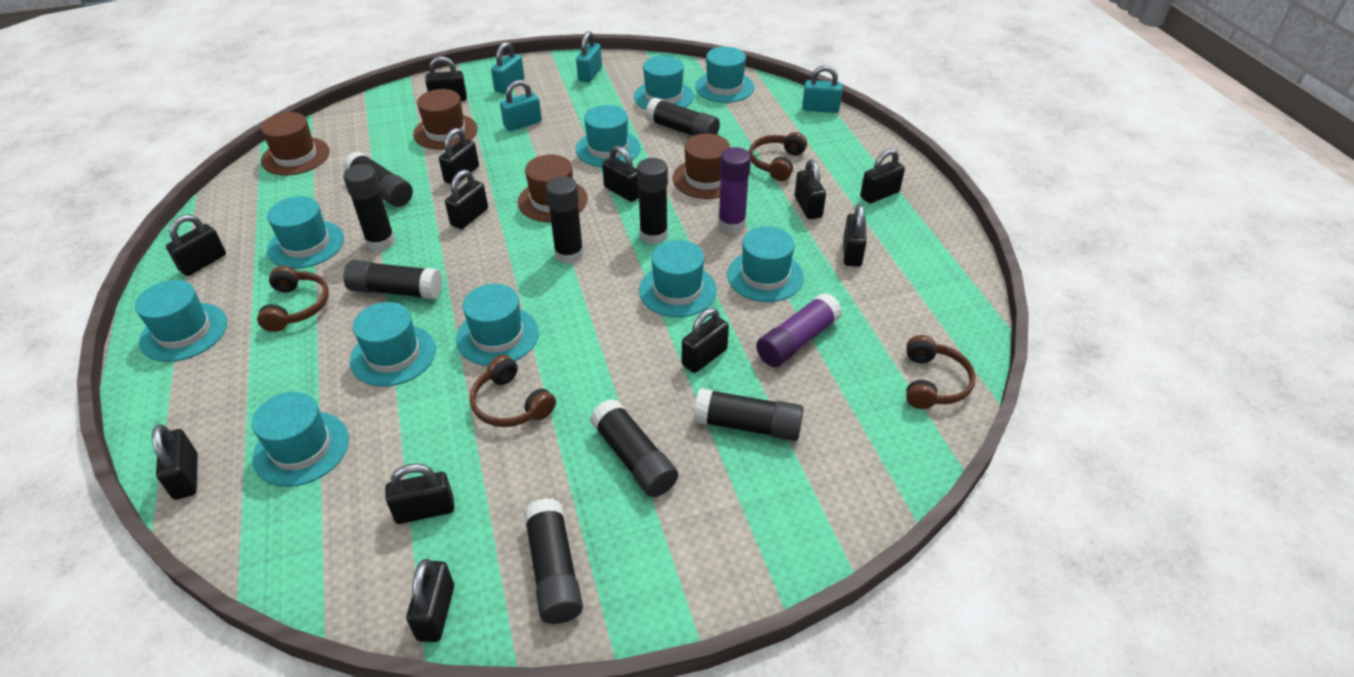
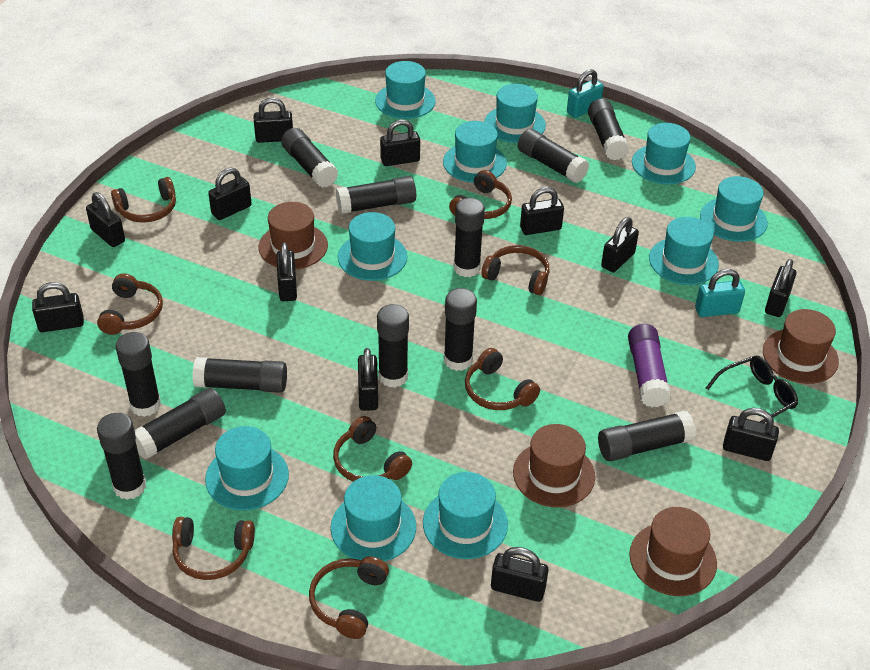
black glasses: 0 -> 1
black glue stick: 9 -> 12
brown headphones: 4 -> 8
purple glue stick: 2 -> 1
turquoise padlock: 4 -> 2

